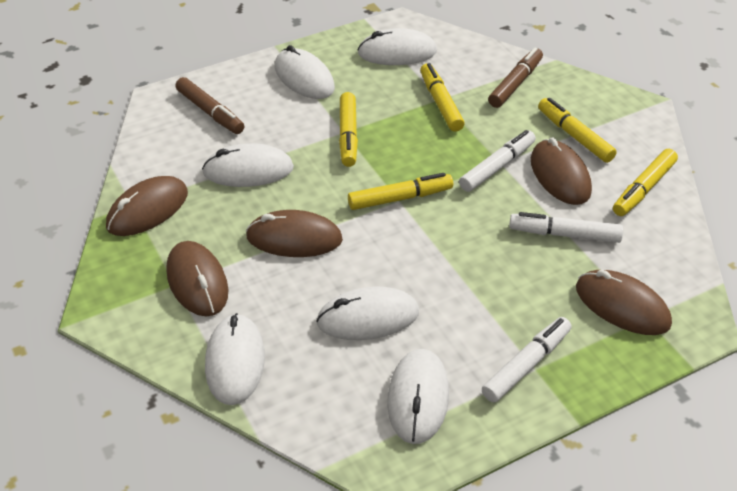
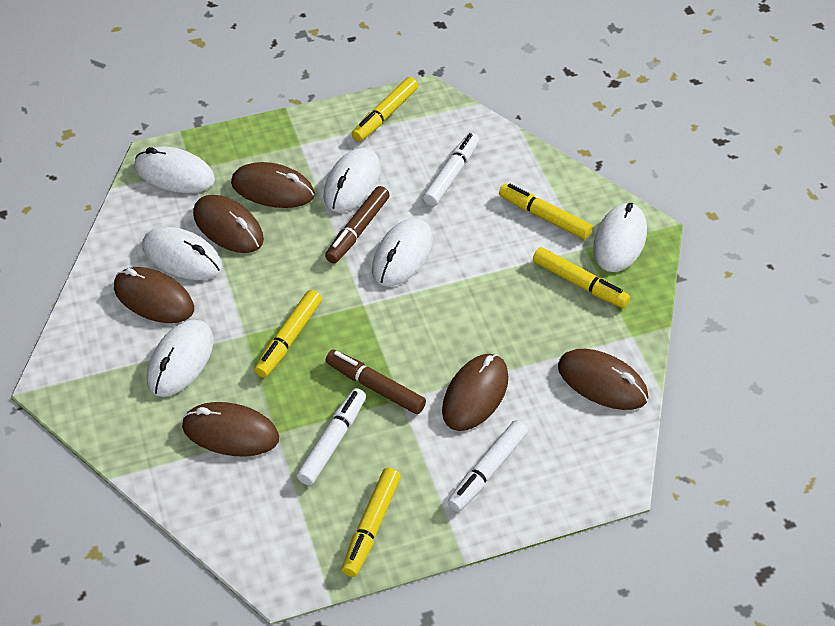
brown mouse: 5 -> 6

